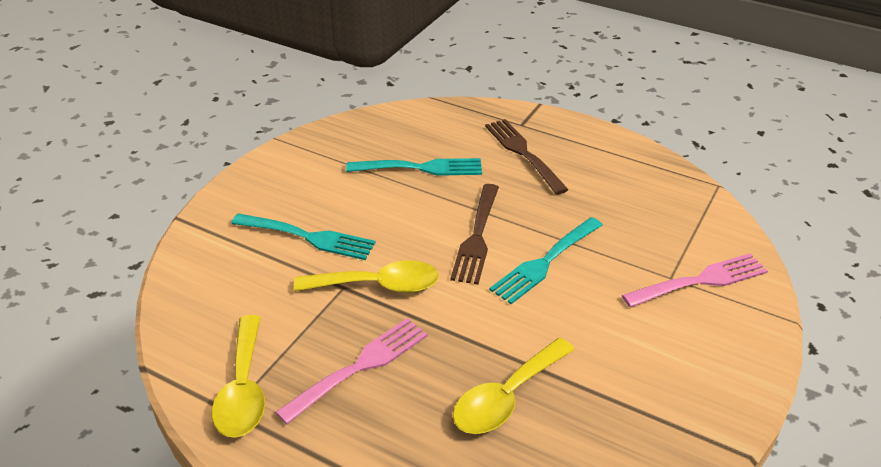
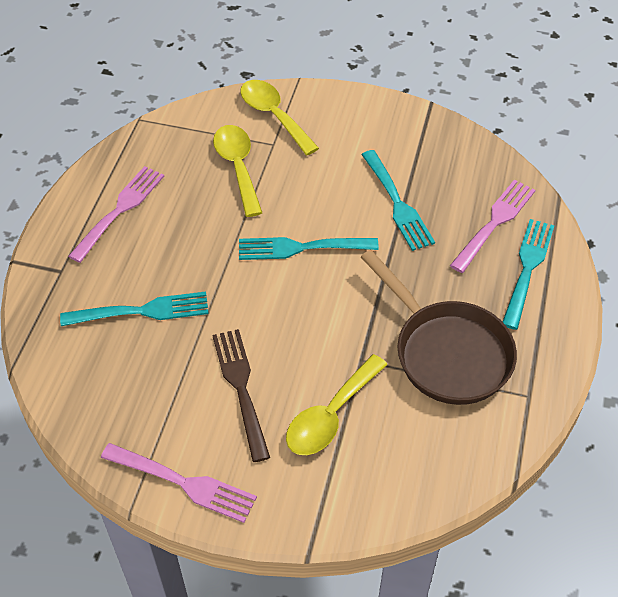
brown fork: 2 -> 1
brown pan: 0 -> 1
pink fork: 2 -> 3
turquoise fork: 3 -> 4

